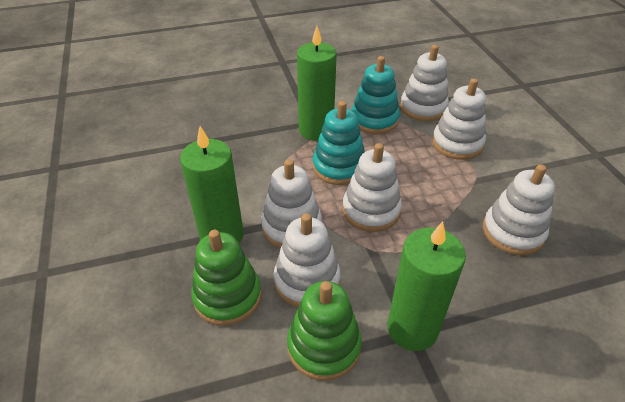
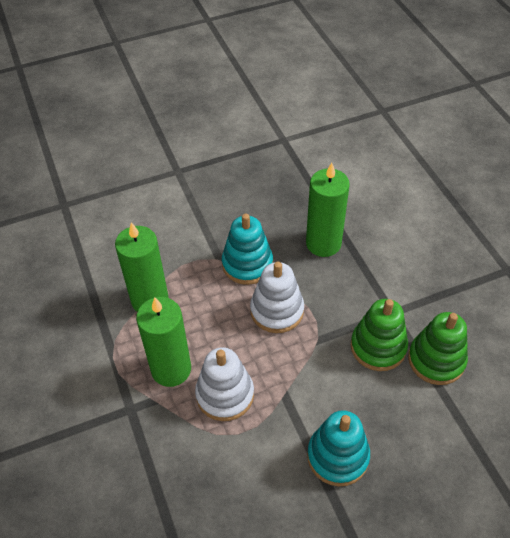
white stacking toy: 6 -> 2

